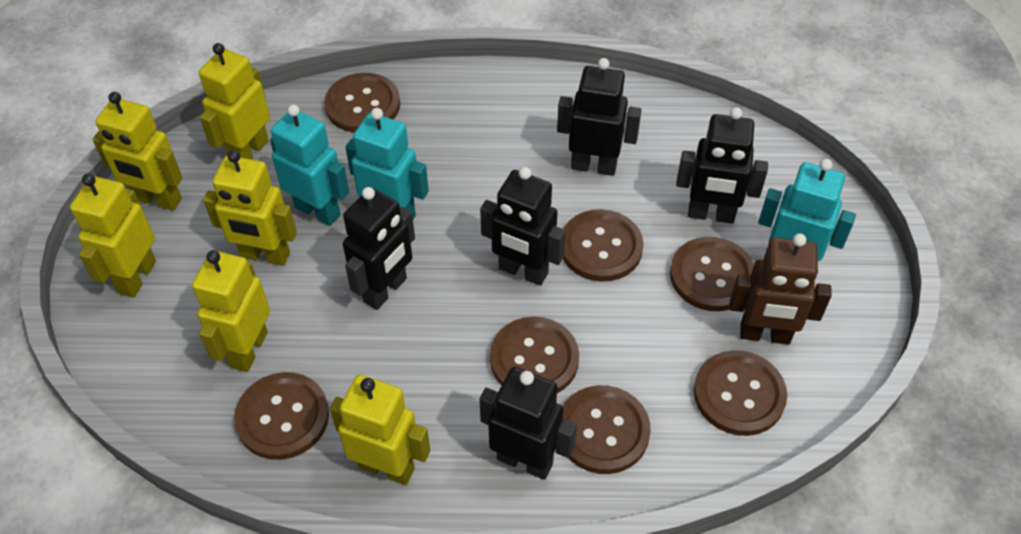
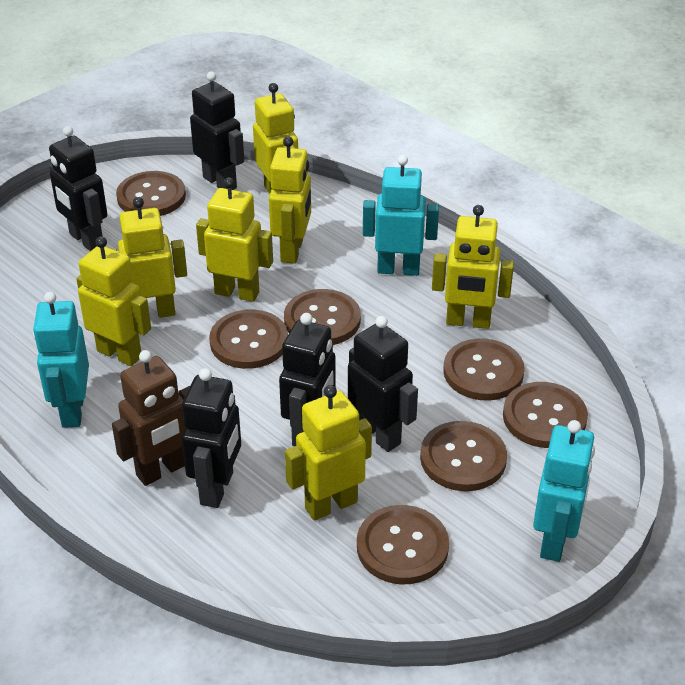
yellow robot: 6 -> 7

